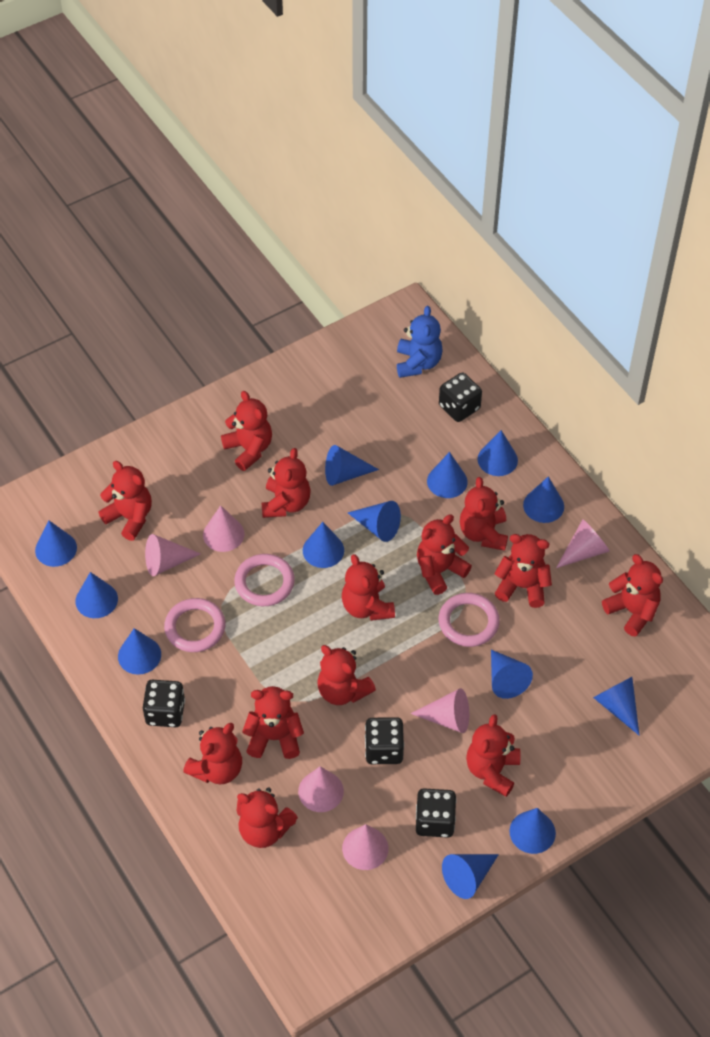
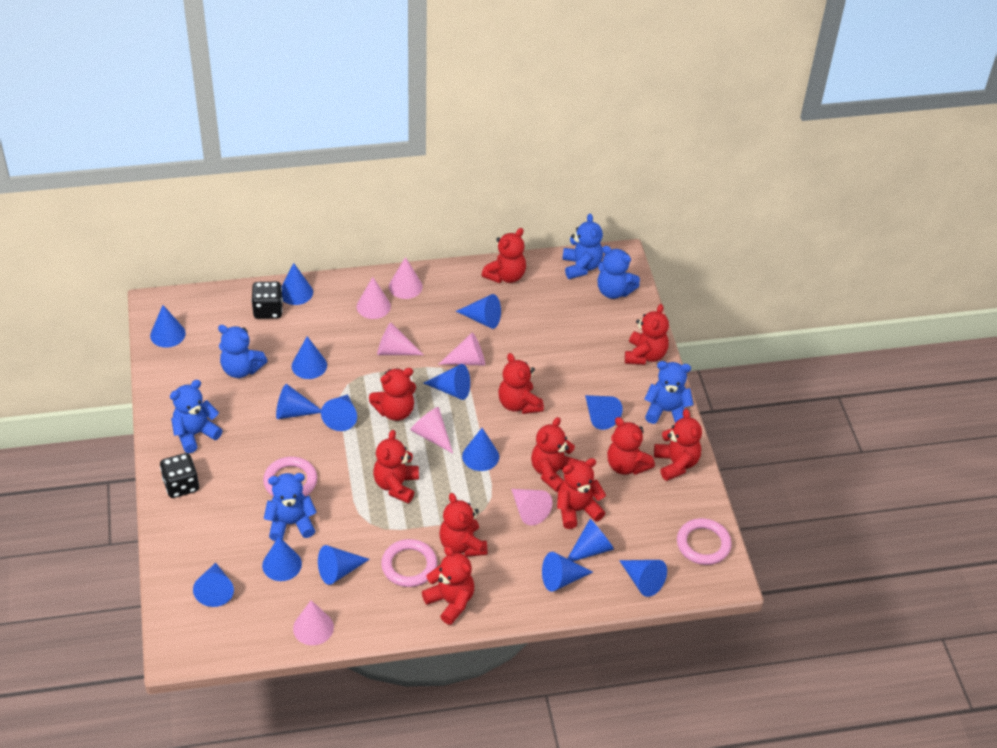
black dice: 4 -> 2
blue cone: 13 -> 15
blue teddy bear: 1 -> 6
pink cone: 6 -> 7
red teddy bear: 13 -> 11

